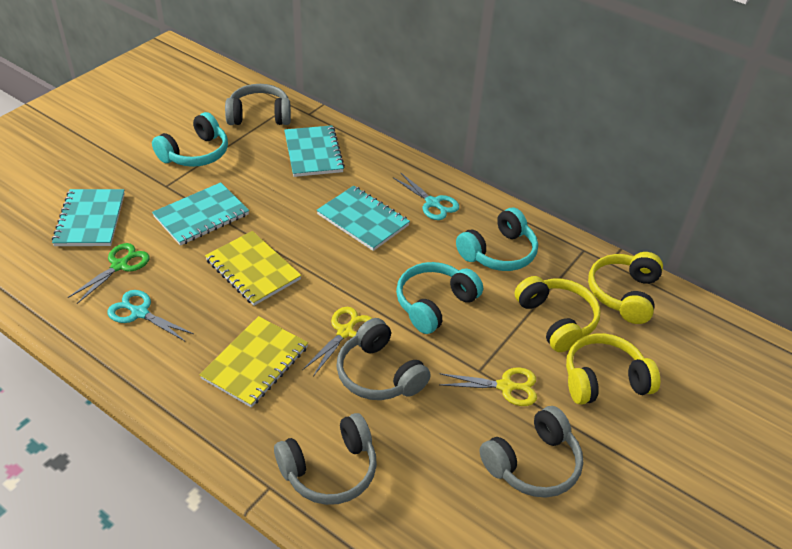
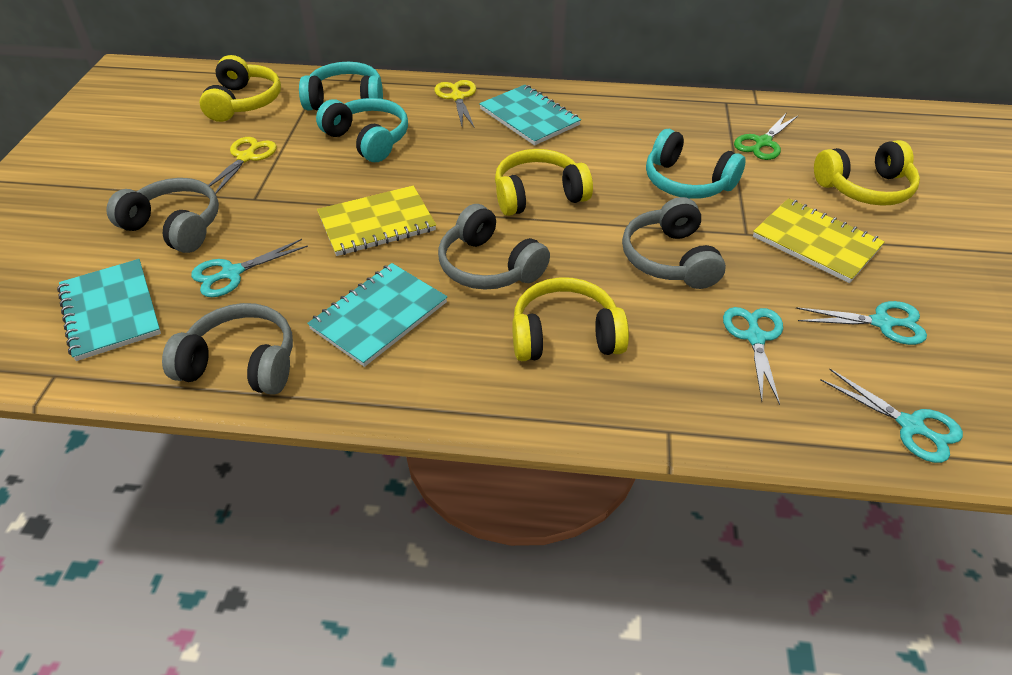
turquoise notebook: 4 -> 3
turquoise scissors: 2 -> 4
yellow headphones: 3 -> 4

